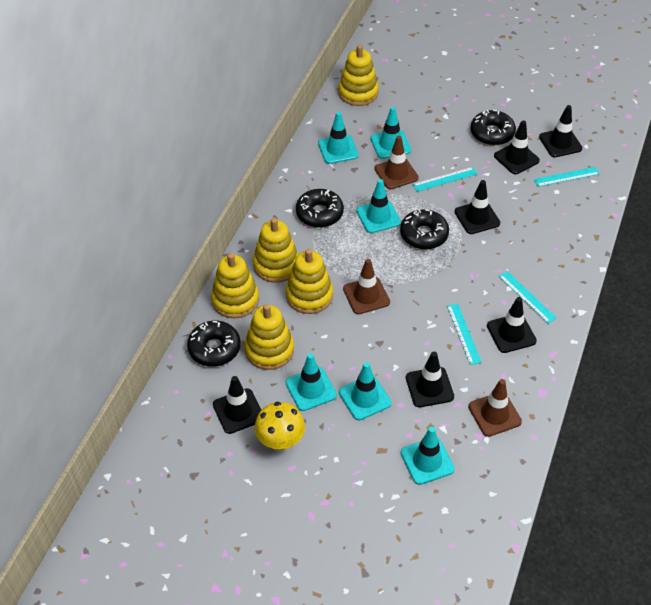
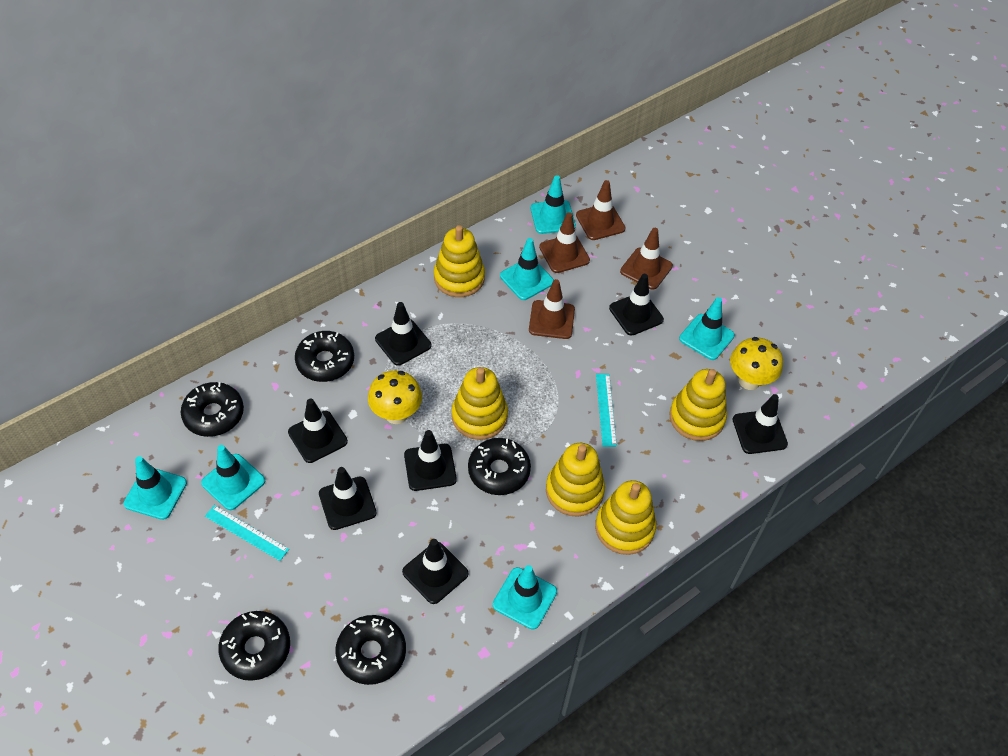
black donut: 4 -> 5
black traffic cone: 6 -> 7
brown traffic cone: 3 -> 4
turquoise ruler: 4 -> 2
yellow mushroom: 1 -> 2

